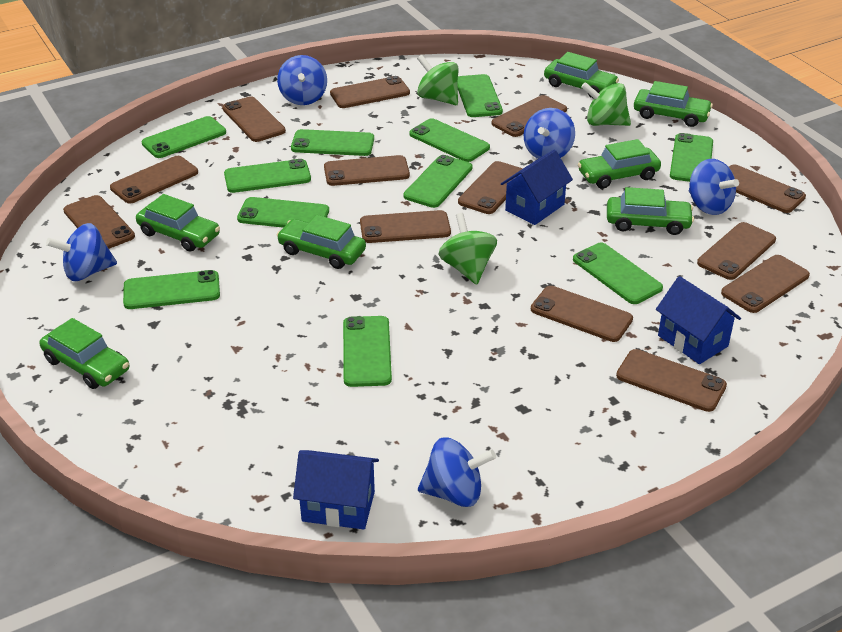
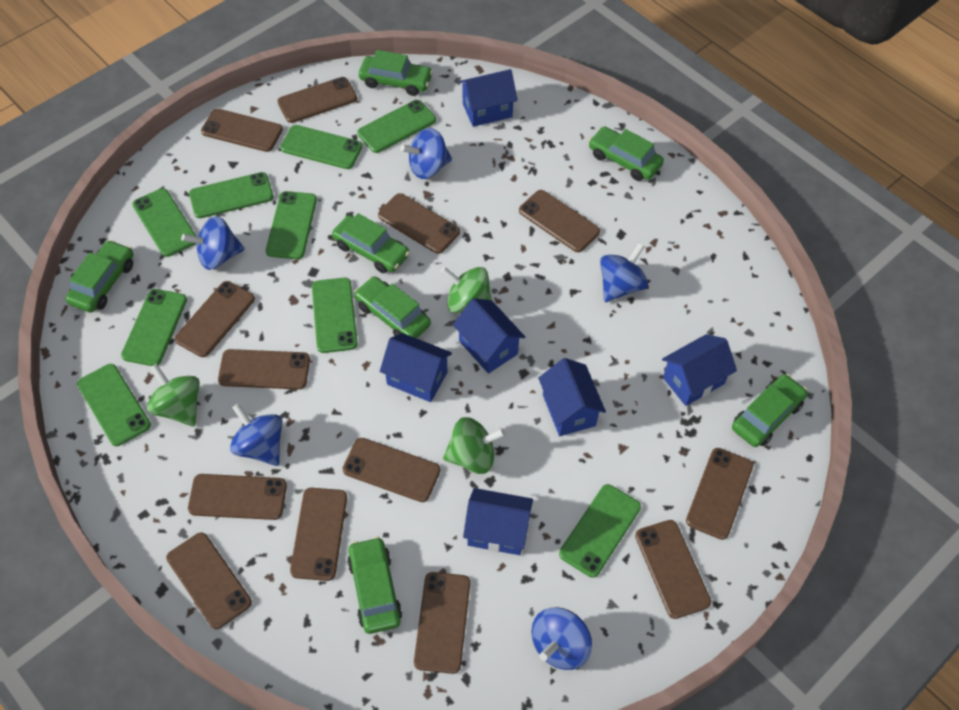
blue house: 3 -> 6
green phone: 11 -> 9

